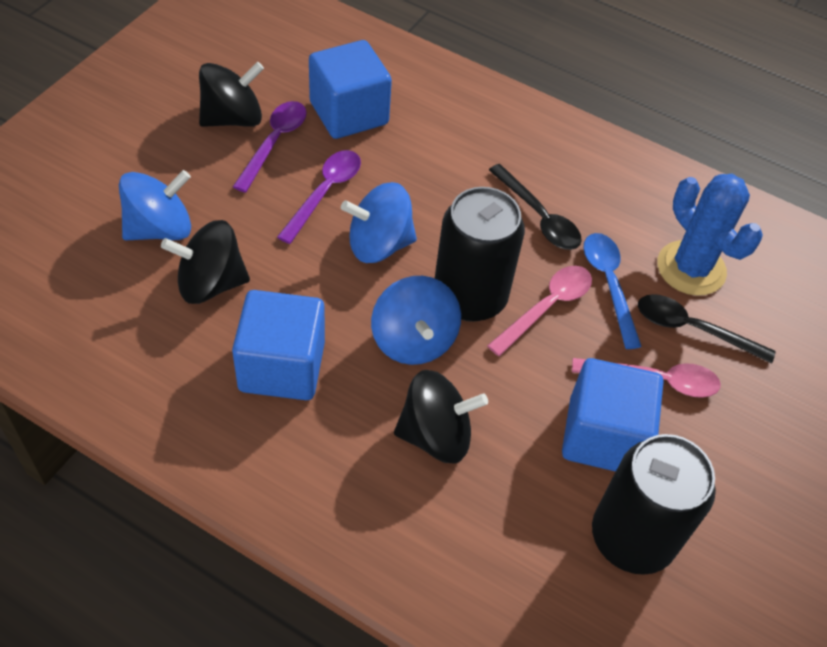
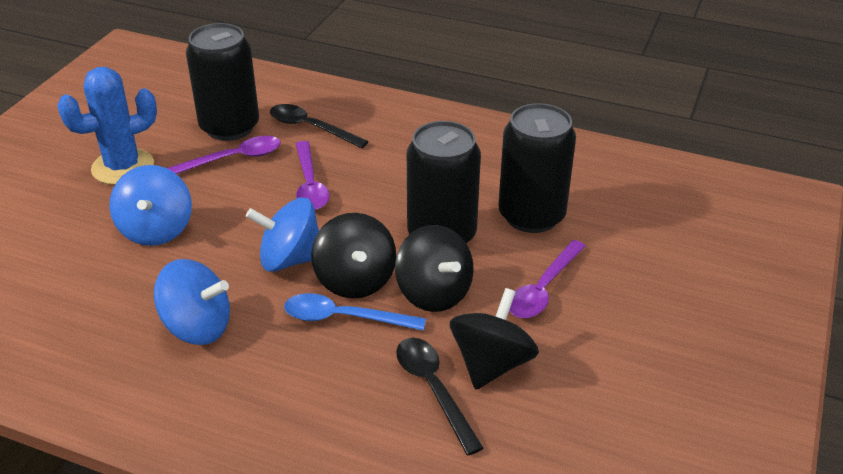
black can: 2 -> 3
blue cube: 3 -> 0
pink spoon: 2 -> 0
purple spoon: 2 -> 3

